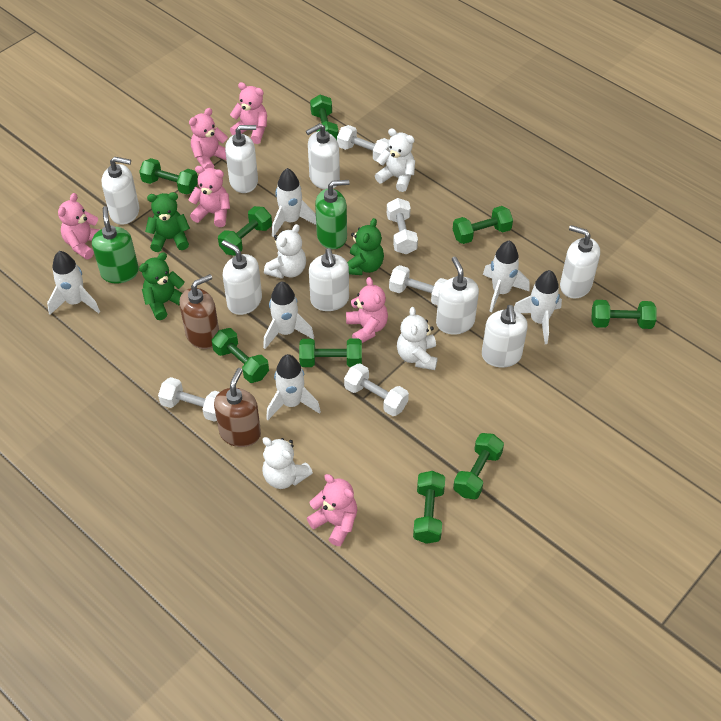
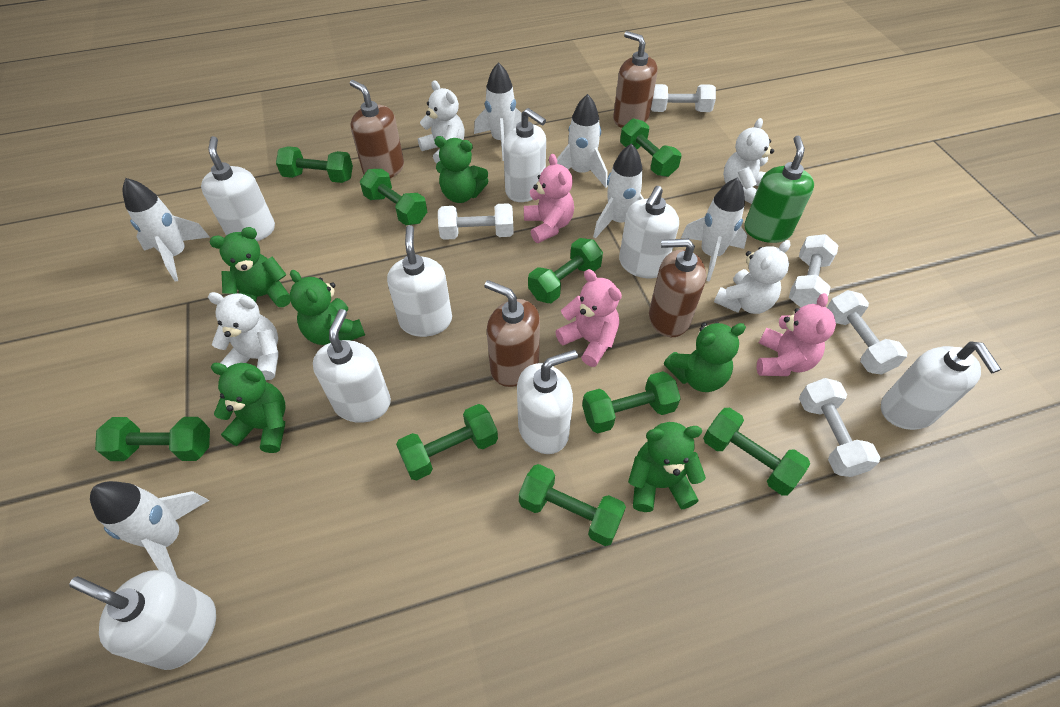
brown soap dispenser: 2 -> 4
green soap dispenser: 2 -> 1
green teddy bear: 3 -> 6
pink teddy bear: 6 -> 3

